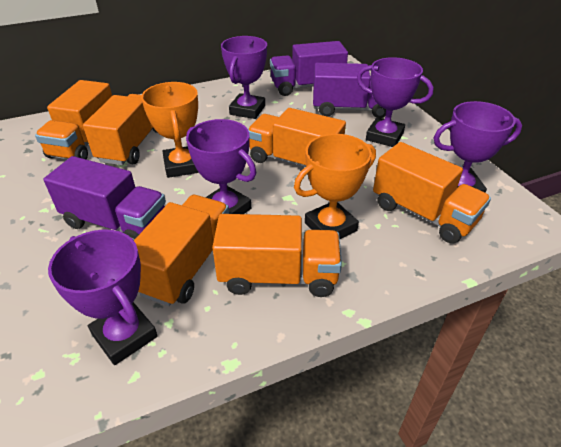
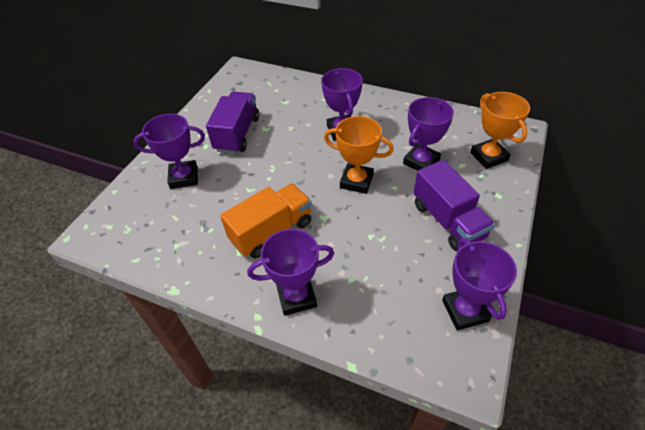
orange truck: 6 -> 1
purple truck: 3 -> 2

